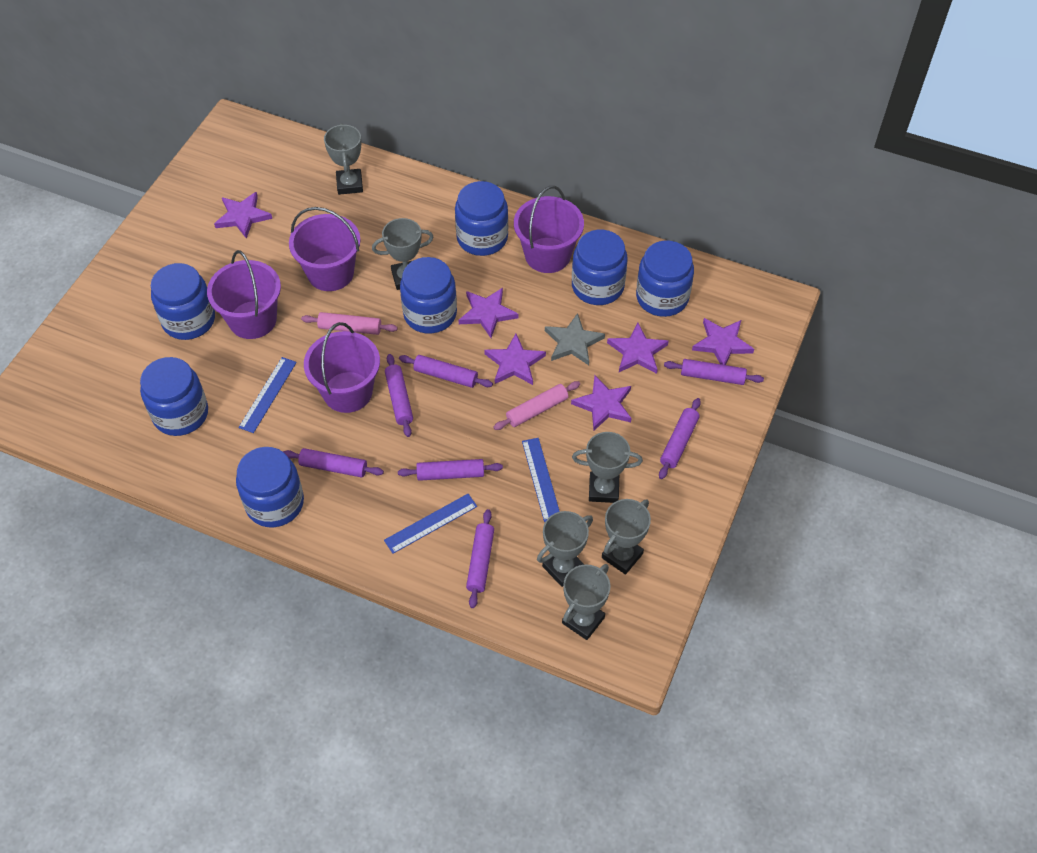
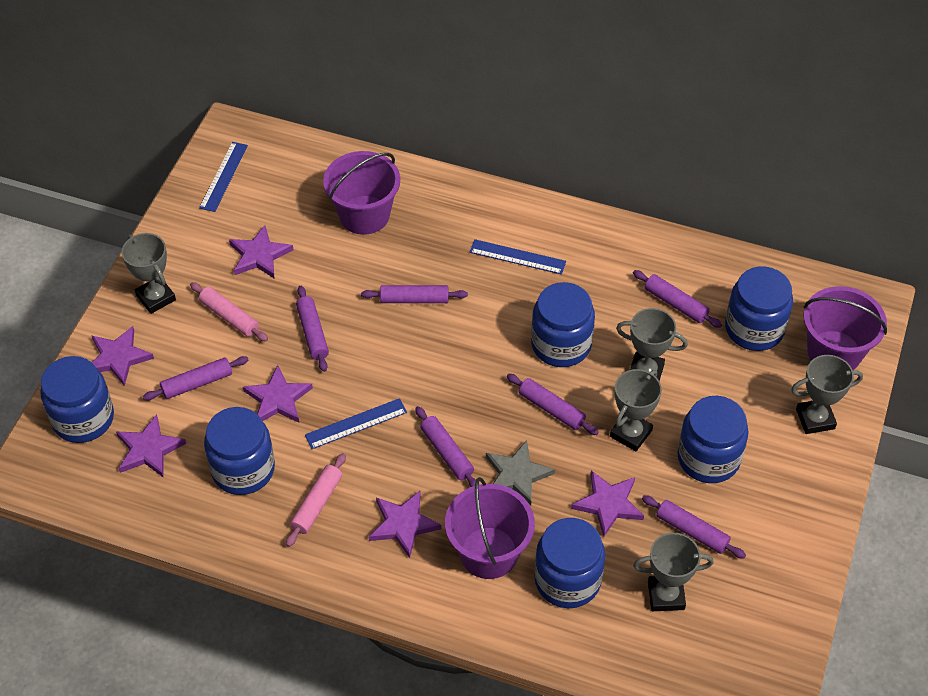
blue jar: 7 -> 6
grey trophy: 6 -> 5
purple bucket: 4 -> 3

